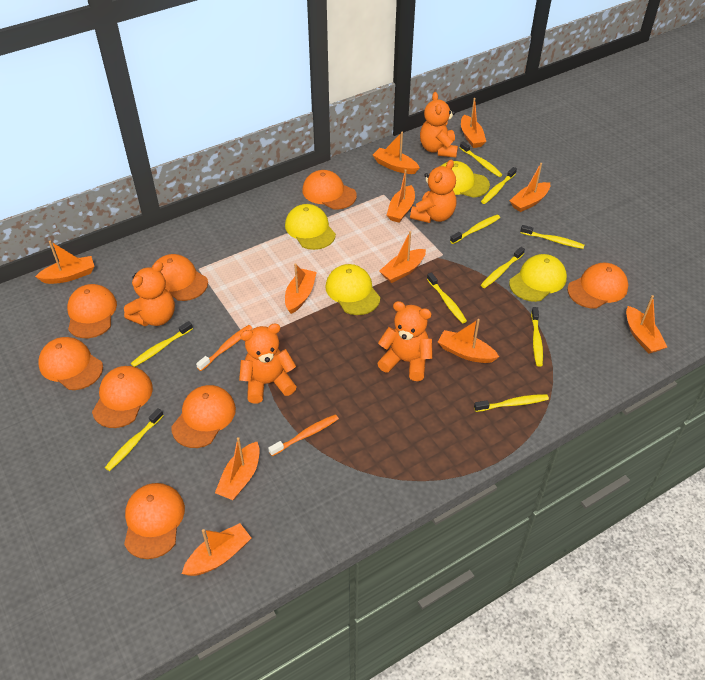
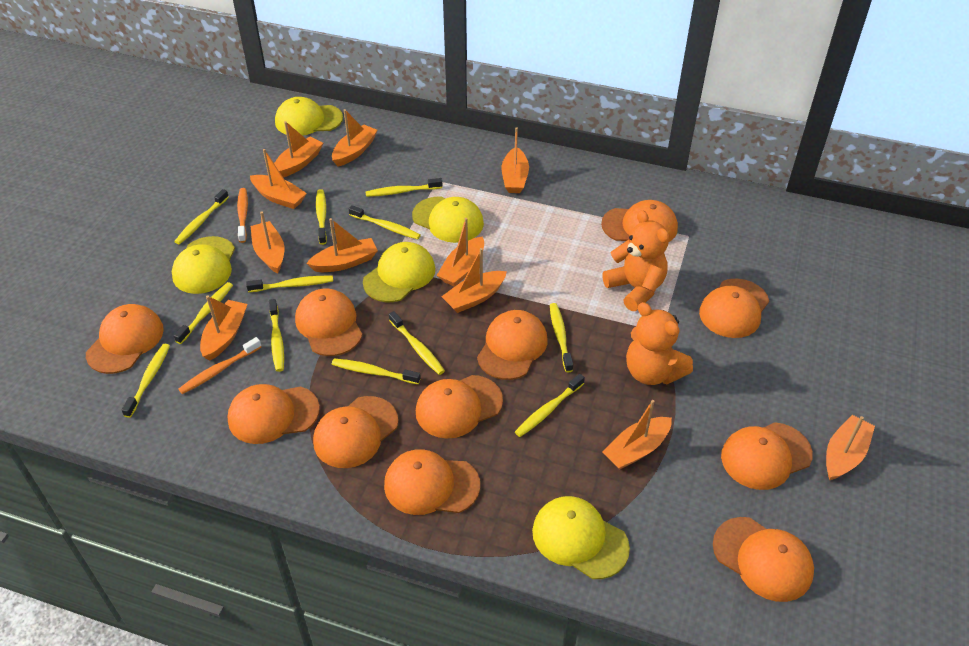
orange cap: 8 -> 11
orange teddy bear: 5 -> 2
yellow cap: 4 -> 5
yellow toothbrush: 10 -> 12

